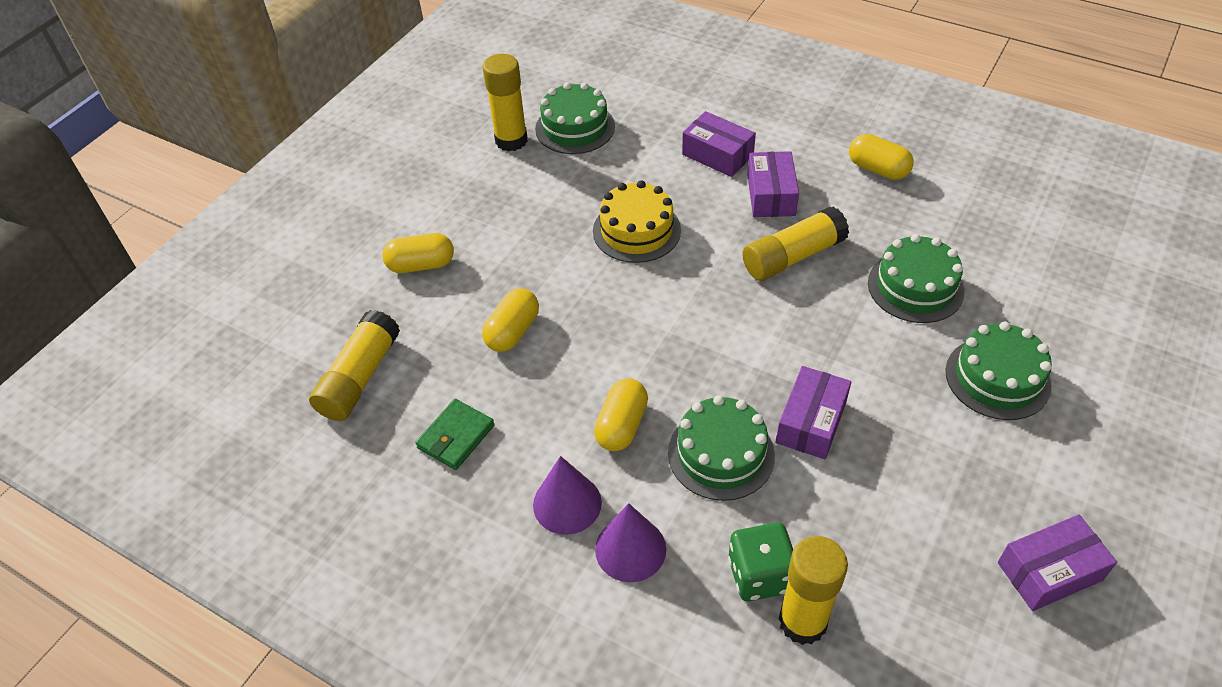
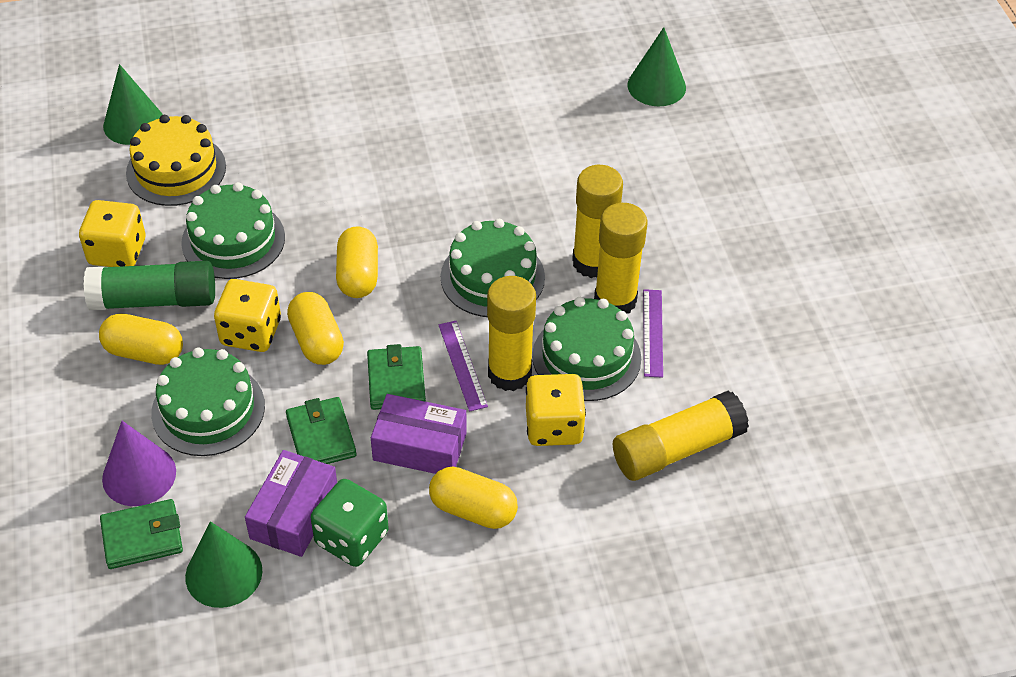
green cone: 0 -> 3
green glue stick: 0 -> 1
green wallet: 1 -> 3
purple box: 4 -> 2
purple cone: 2 -> 1
purple ruler: 0 -> 2
yellow dice: 0 -> 3

